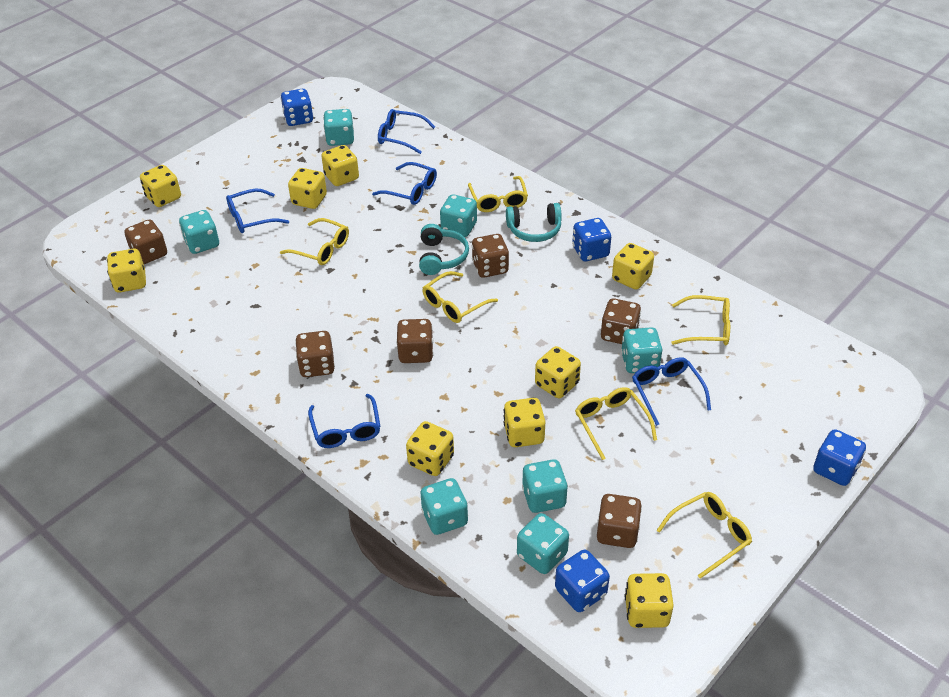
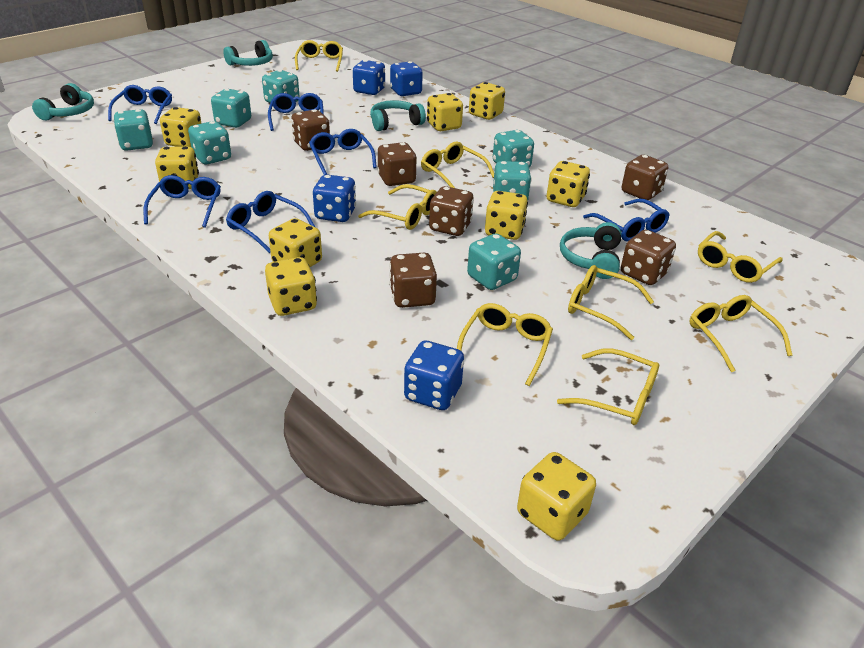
blue glasses: 5 -> 6
turquoise headphones: 2 -> 4
yellow glasses: 6 -> 8

